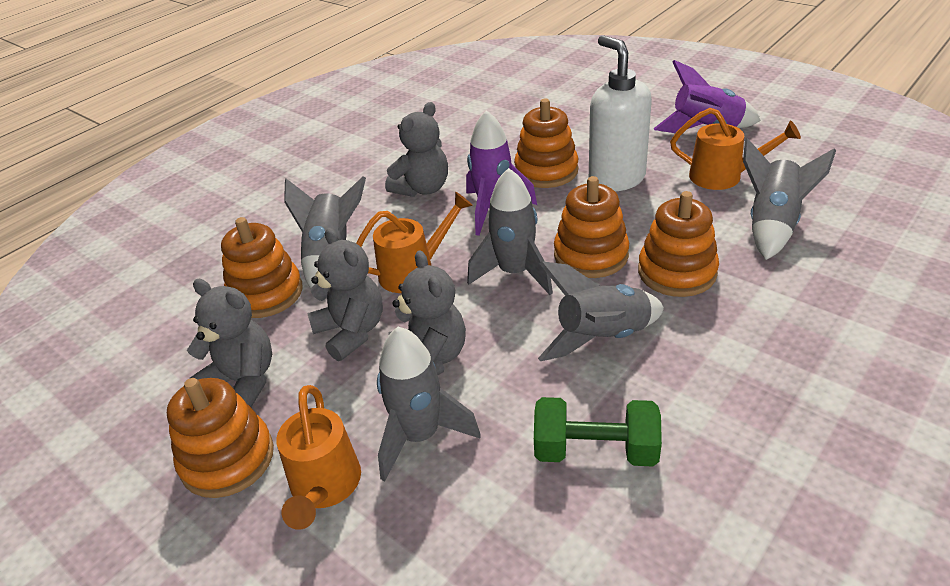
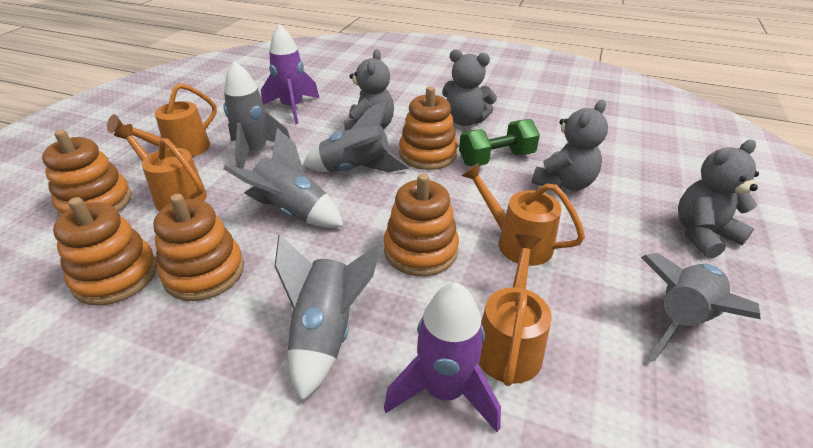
orange watering can: 3 -> 4
white soap dispenser: 1 -> 0

